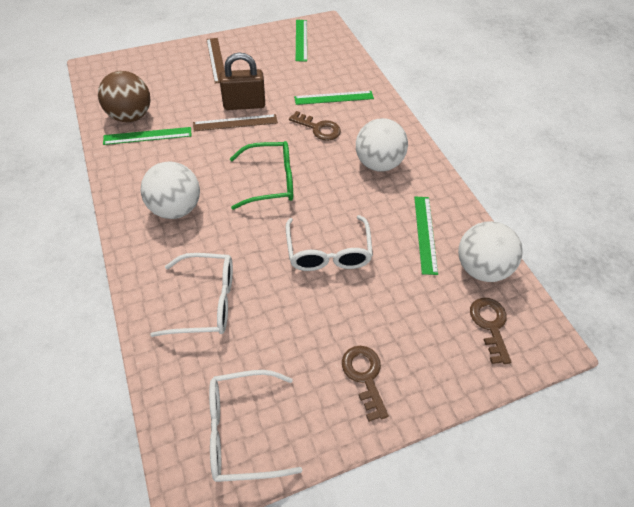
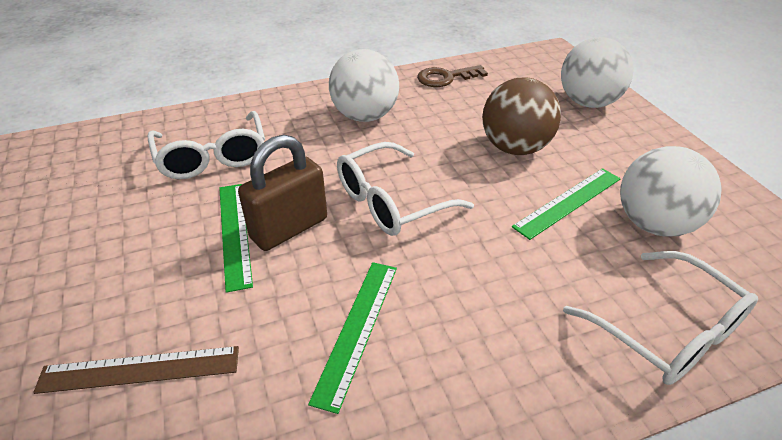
brown key: 3 -> 1
brown ruler: 2 -> 1
green glasses: 1 -> 0
green ruler: 4 -> 3

